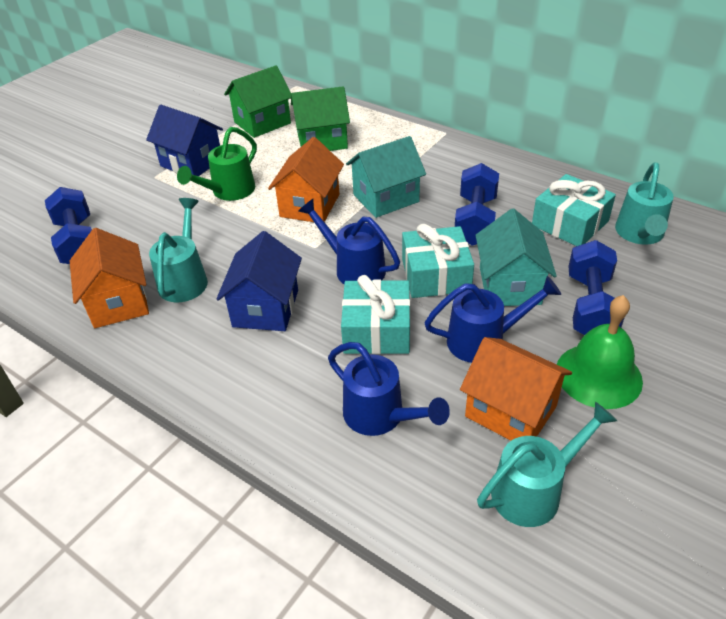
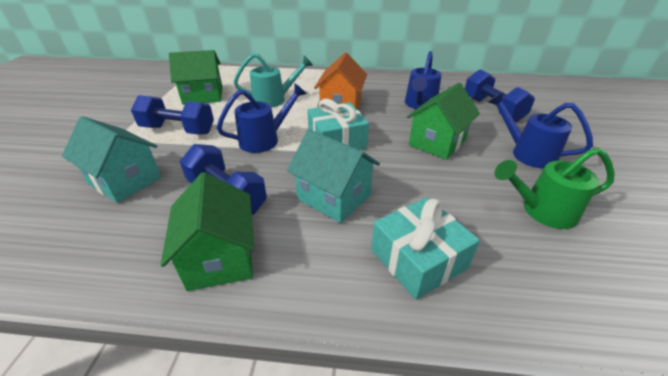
blue house: 2 -> 0
green bell: 1 -> 0
green house: 2 -> 3
orange house: 3 -> 1
turquoise gift: 3 -> 2
turquoise watering can: 3 -> 1

